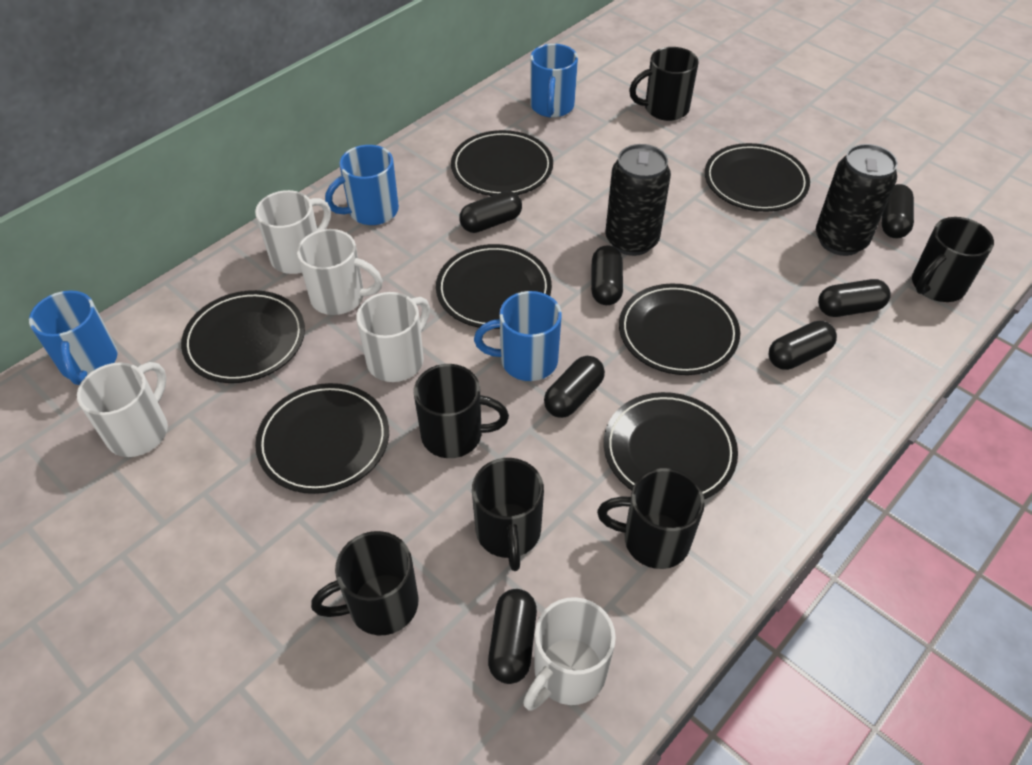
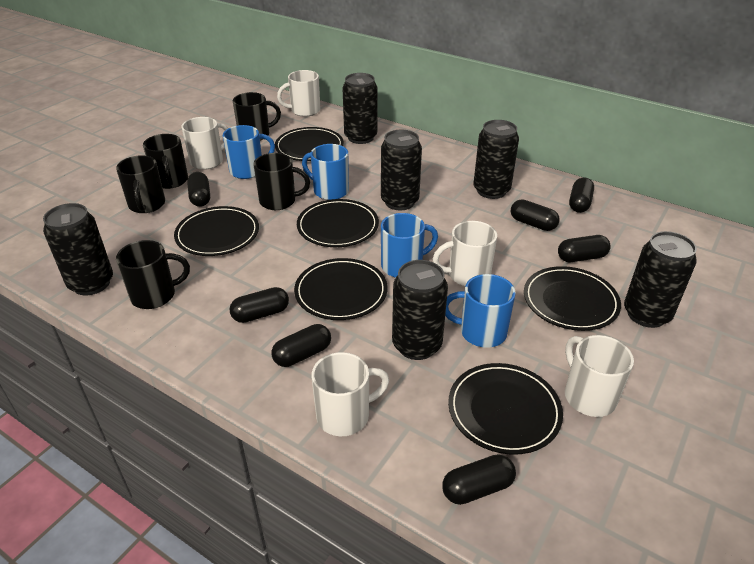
black can: 2 -> 6
black mug: 6 -> 5
black plate: 7 -> 6

